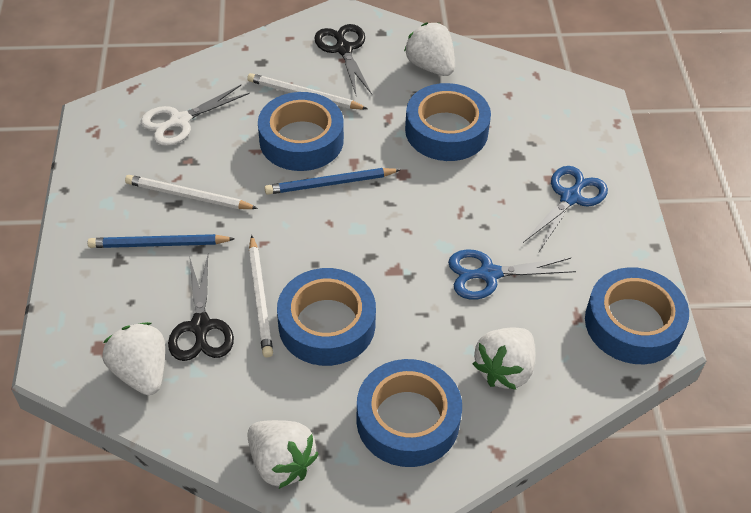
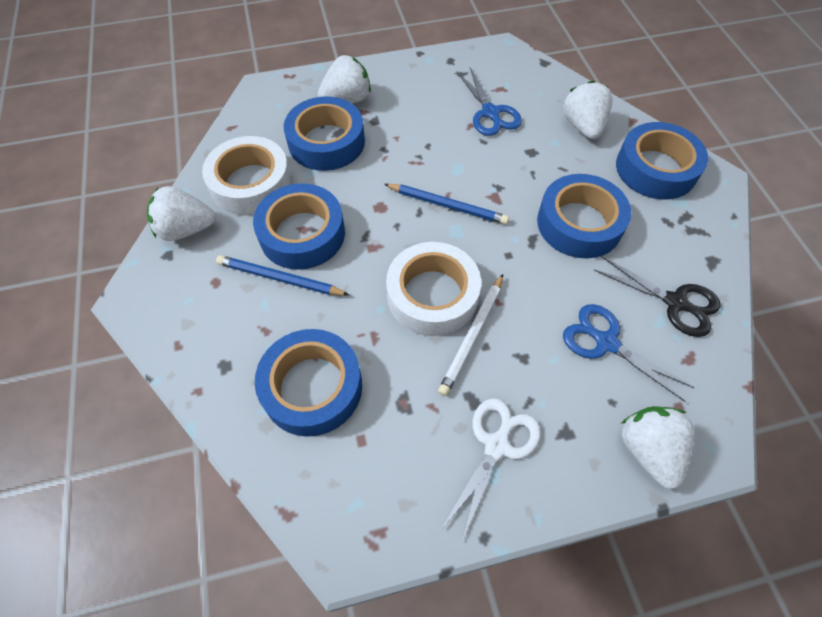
black scissors: 2 -> 1
white pencil: 3 -> 1
white tape: 0 -> 2

